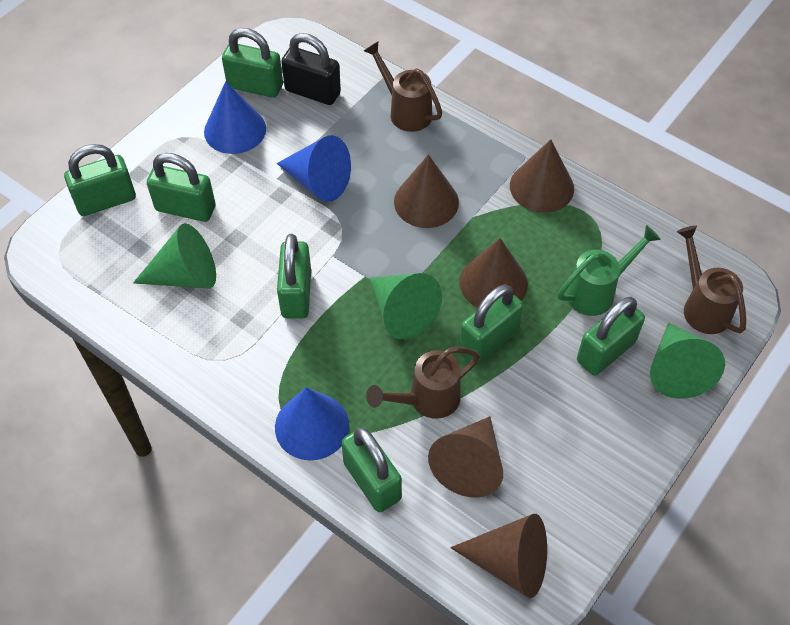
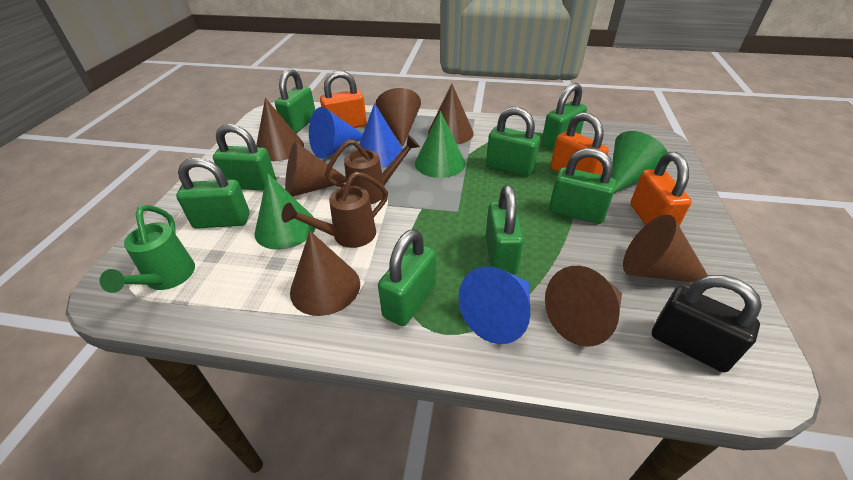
brown cone: 5 -> 7
brown watering can: 3 -> 2
green padlock: 7 -> 8
orange padlock: 0 -> 3

